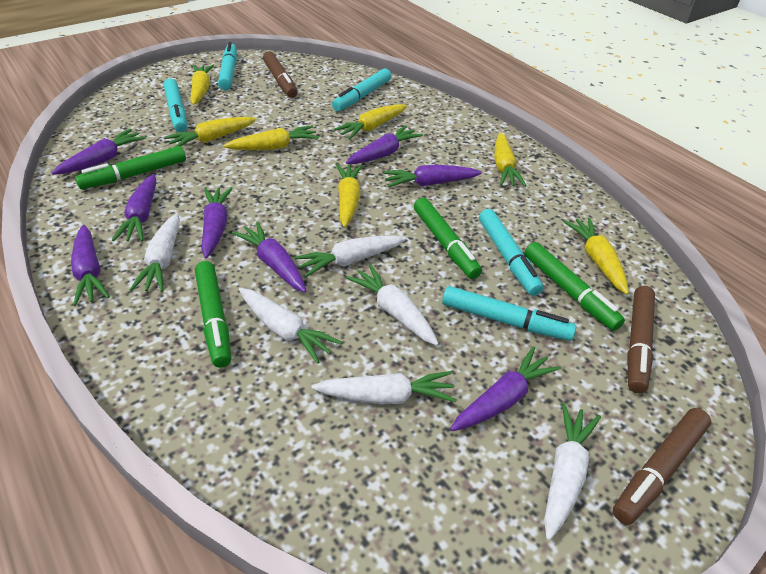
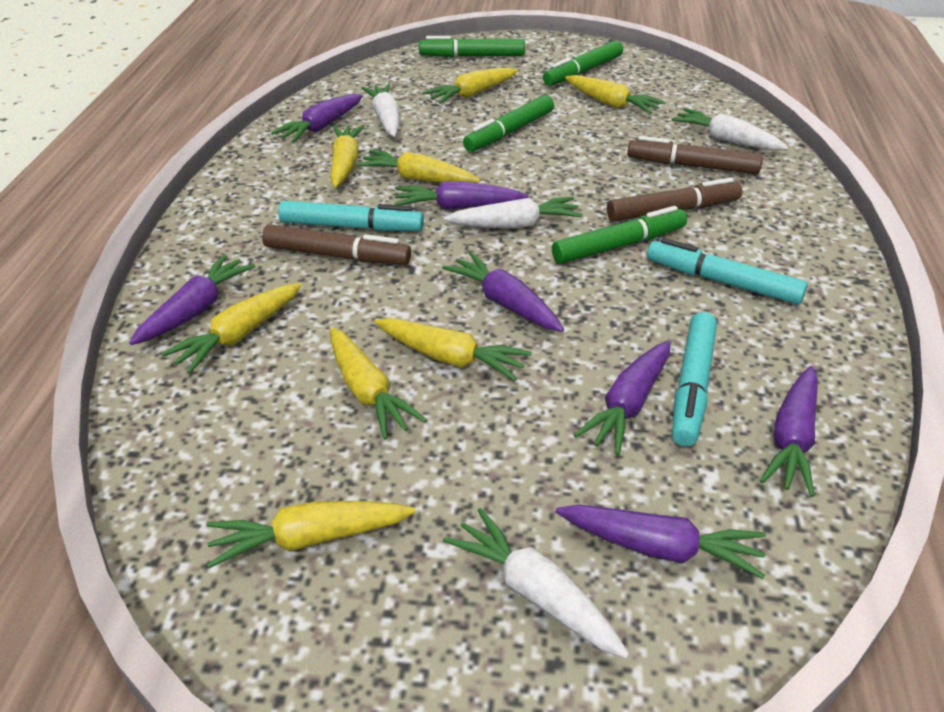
purple carrot: 8 -> 7
turquoise marker: 5 -> 3
white carrot: 6 -> 4
yellow carrot: 7 -> 8

